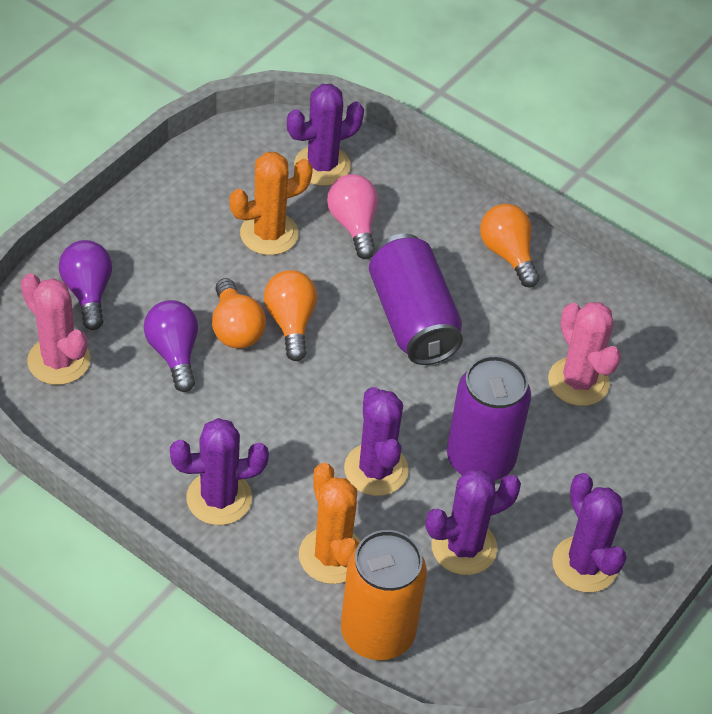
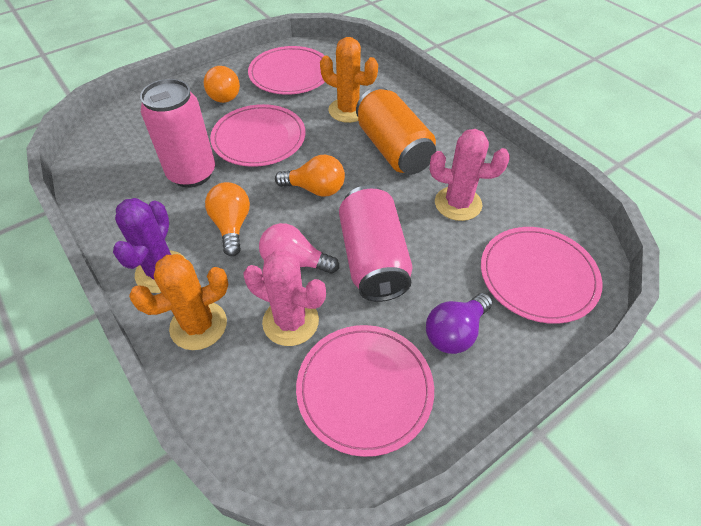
pink can: 0 -> 2
pink plate: 0 -> 4
purple cactus: 5 -> 1
purple can: 2 -> 0
purple light bulb: 2 -> 1

